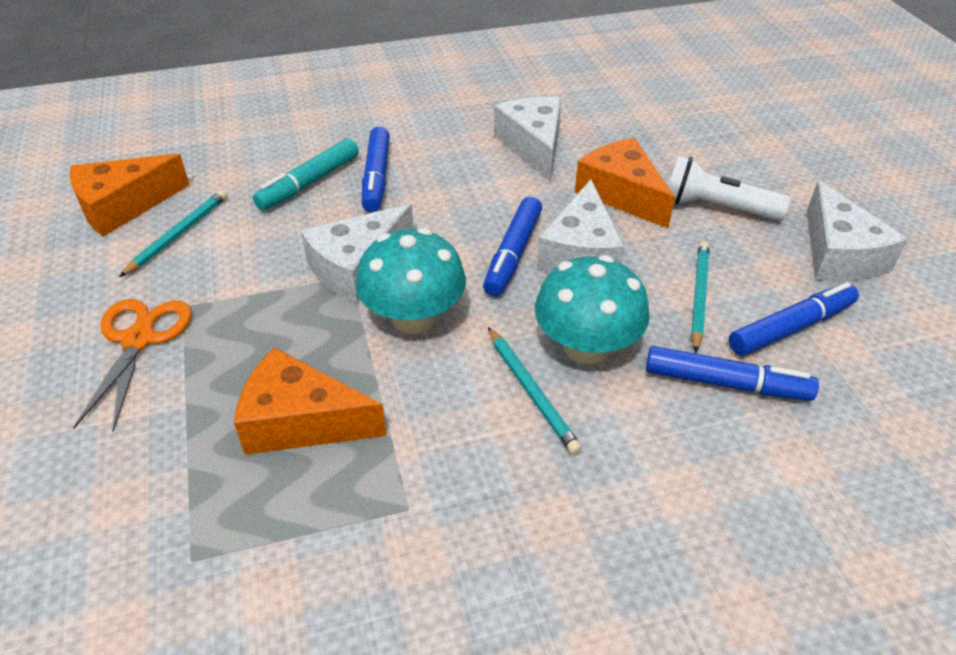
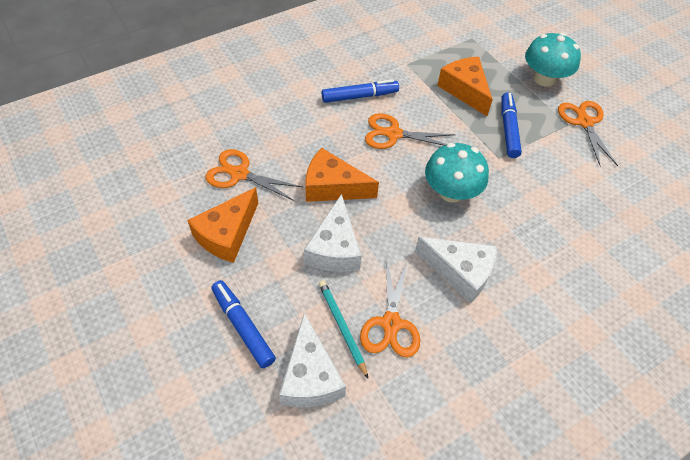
blue marker: 4 -> 3
orange scissors: 1 -> 4
turquoise marker: 1 -> 0
turquoise pencil: 3 -> 1
white cheese: 4 -> 3
white flashlight: 1 -> 0

